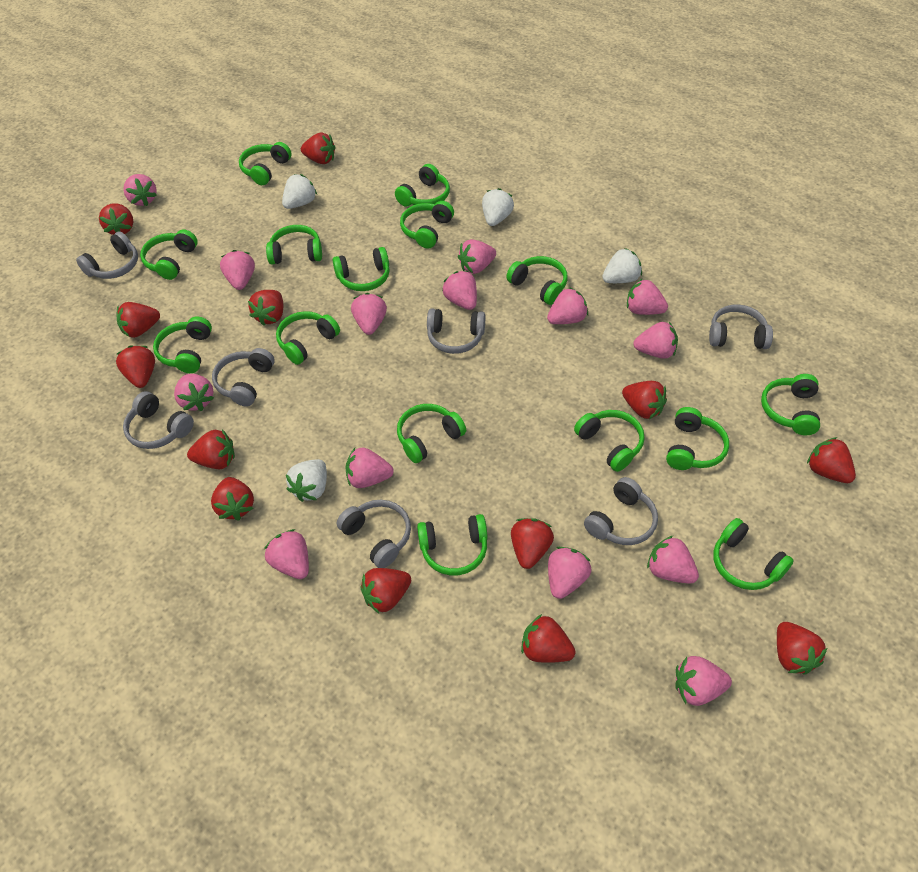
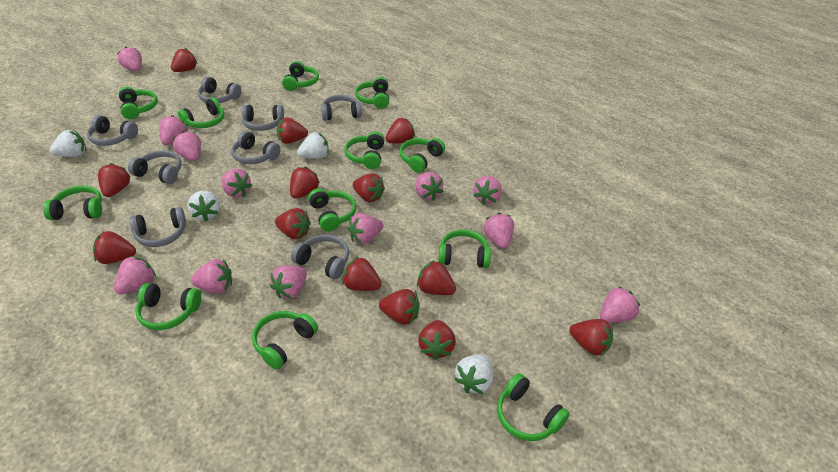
green headphones: 15 -> 12
grey headphones: 7 -> 8
pink strawberry: 14 -> 12

